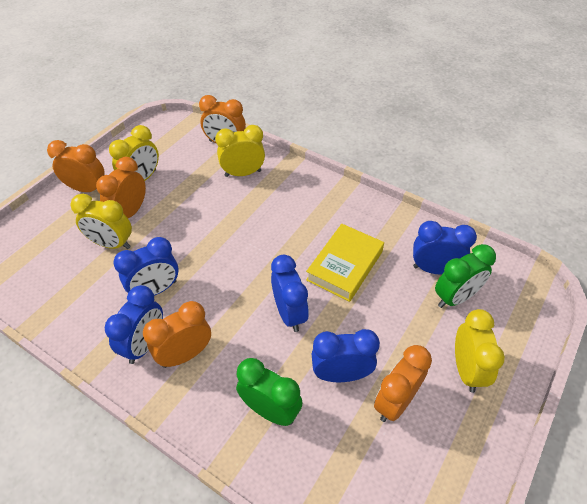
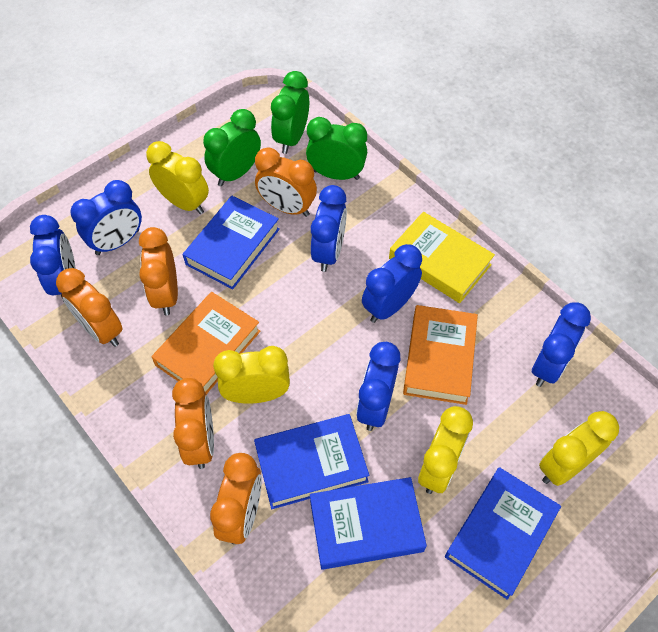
blue book: 0 -> 4
blue clock: 5 -> 6
green clock: 2 -> 3
orange book: 0 -> 2

